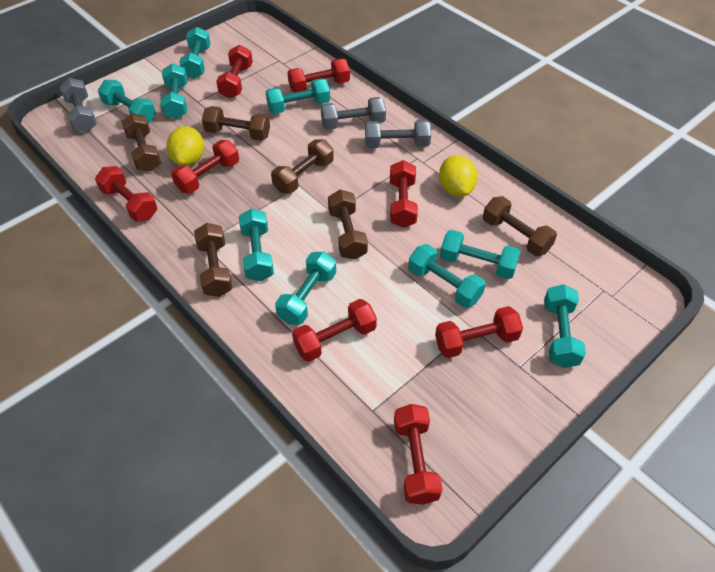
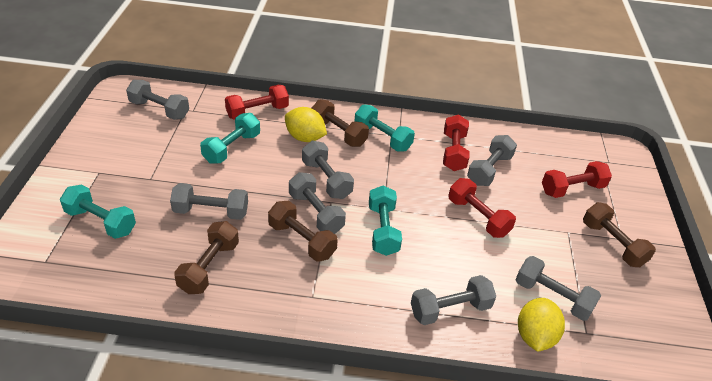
brown dumbbell: 6 -> 4
grey dumbbell: 3 -> 7
red dumbbell: 8 -> 4
turquoise dumbbell: 9 -> 4

